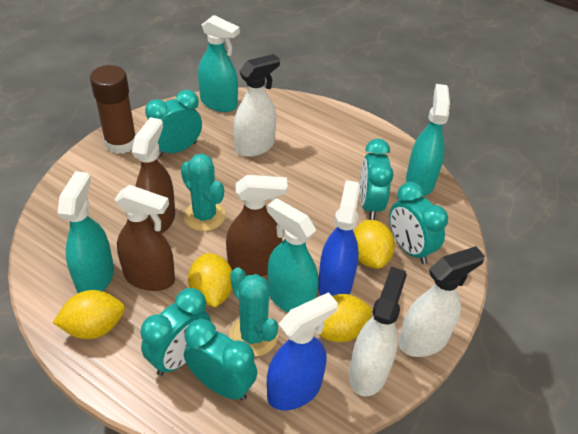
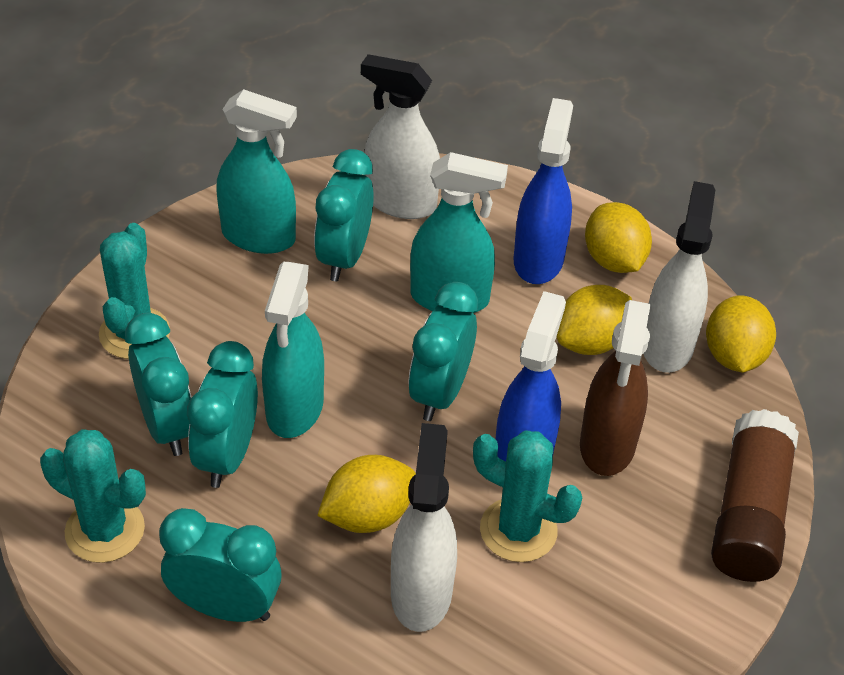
brown spray bottle: 3 -> 1
turquoise cactus: 2 -> 3
turquoise spray bottle: 4 -> 3

